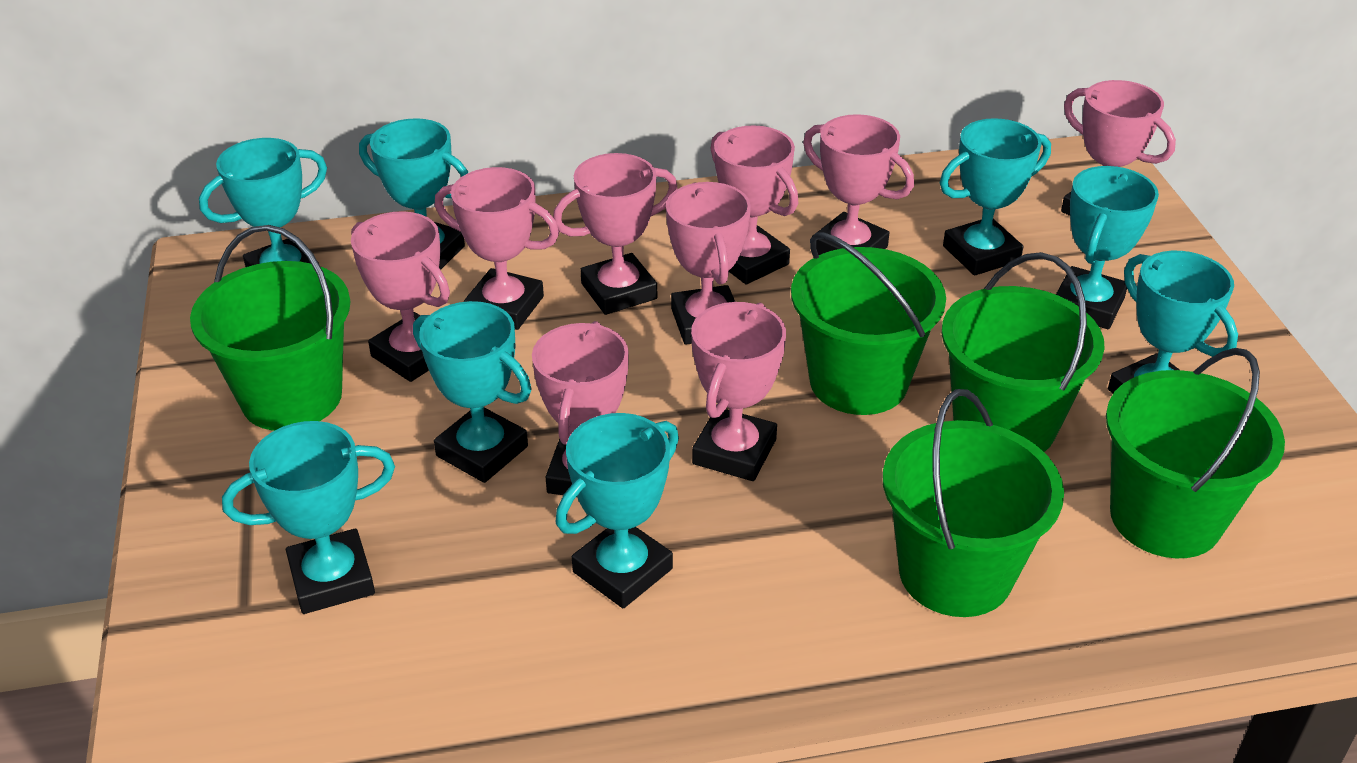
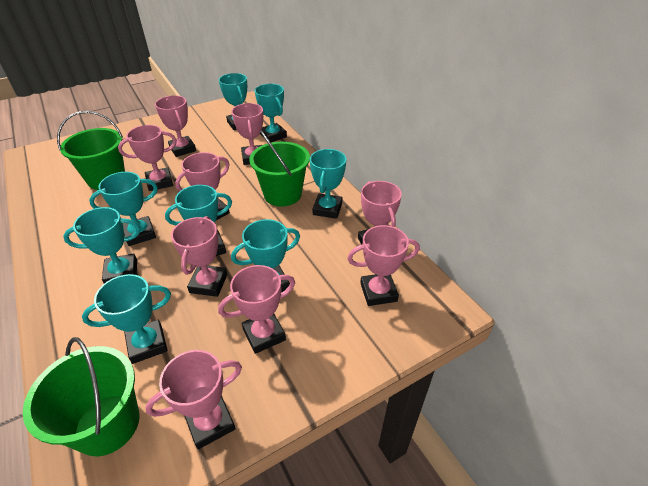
green bucket: 5 -> 3

